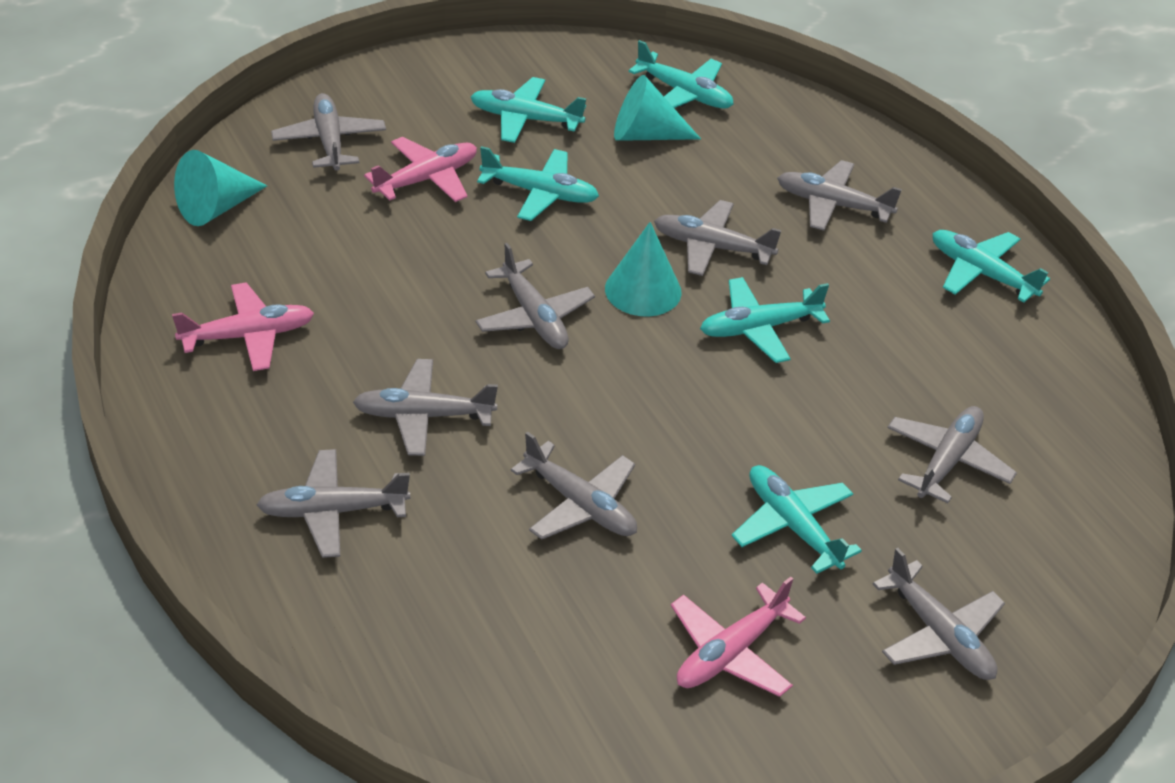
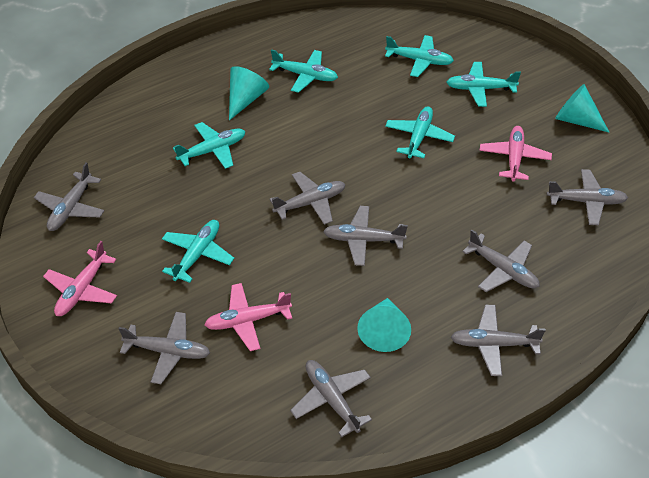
grey plane: 9 -> 8

